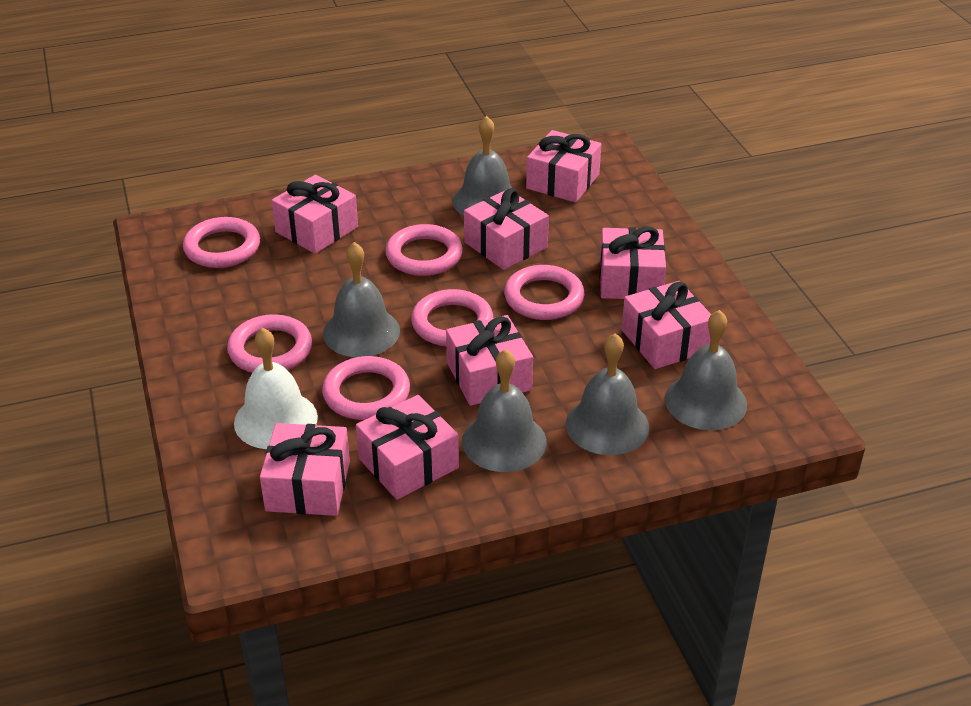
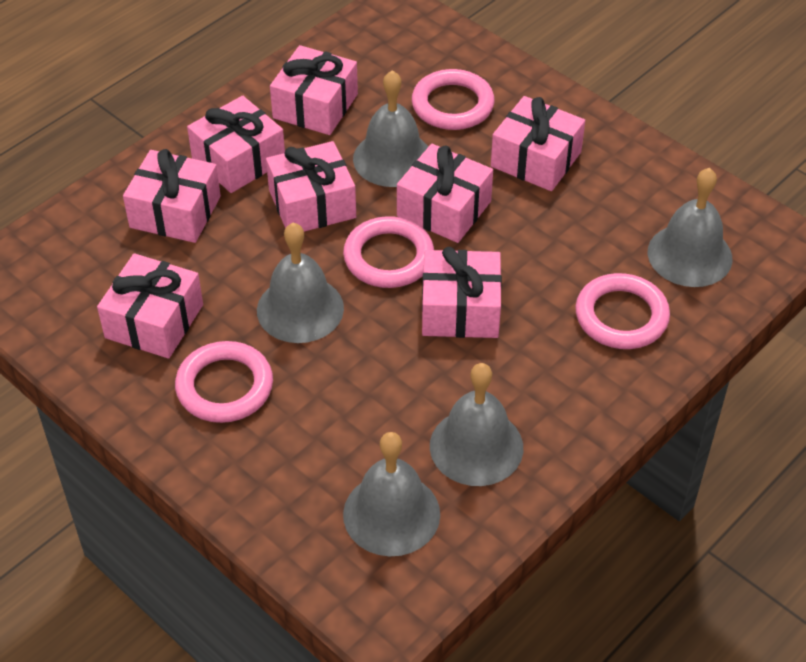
pink ring: 6 -> 4
white bell: 1 -> 0

